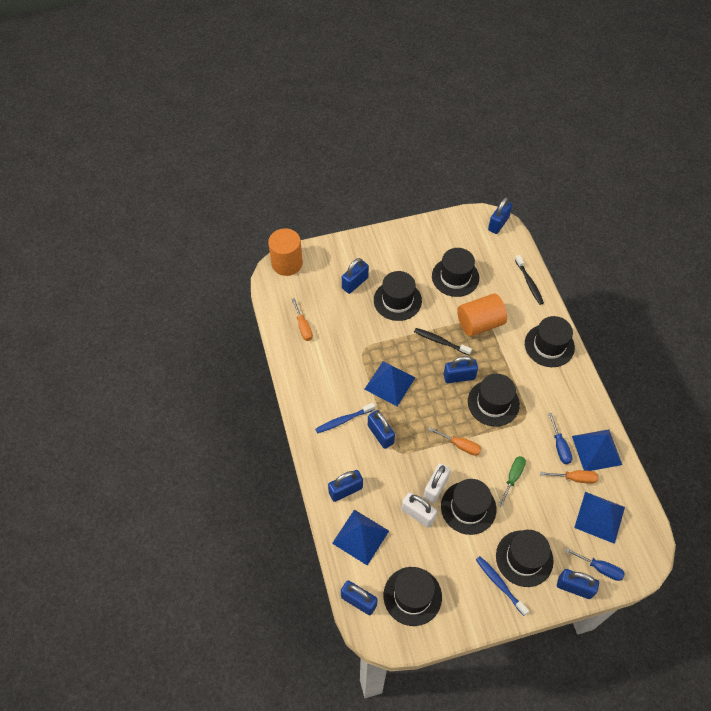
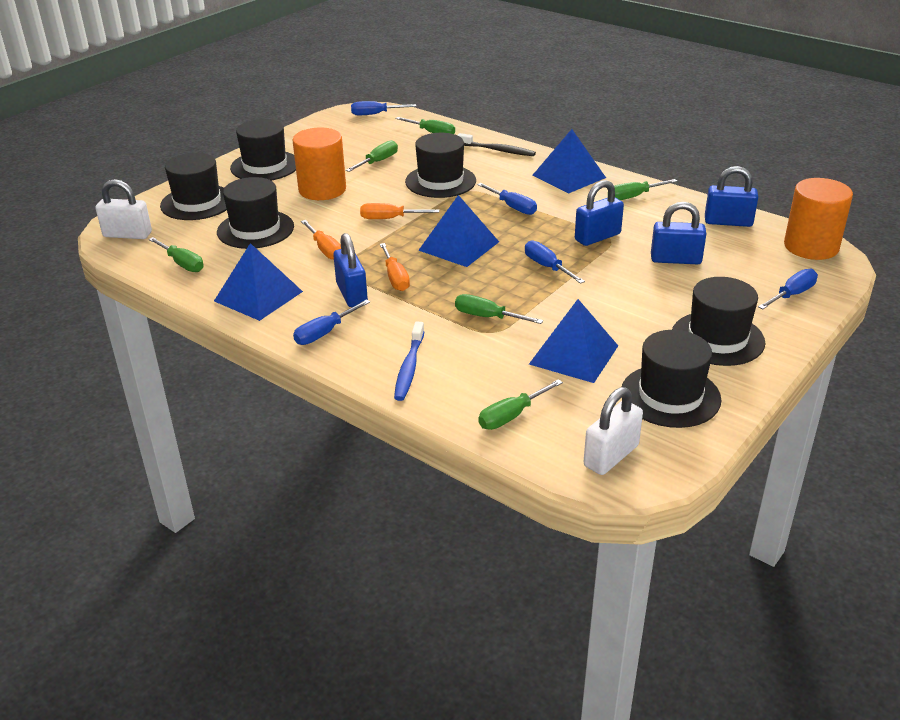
black hat: 7 -> 6
black toothbrush: 2 -> 1
blue padlock: 7 -> 4
blue screwdriver: 2 -> 5
blue toothbrush: 2 -> 1
green screwdriver: 1 -> 6

